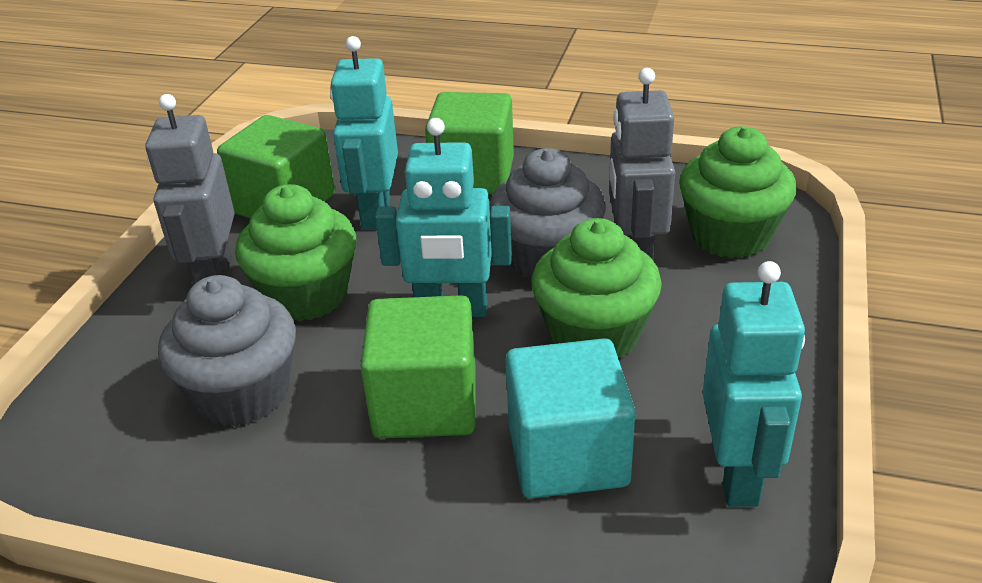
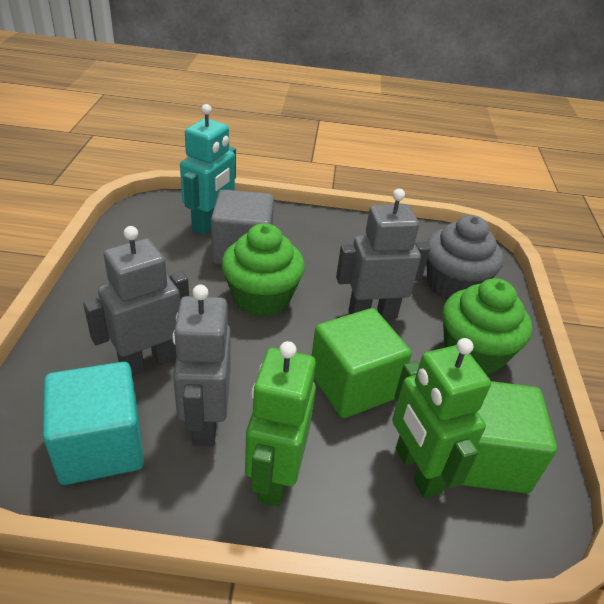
green cube: 3 -> 2
green cupcake: 3 -> 2
green robot: 0 -> 2
grey cube: 0 -> 1
grey cupcake: 2 -> 1
grey robot: 2 -> 3
turquoise robot: 3 -> 1

